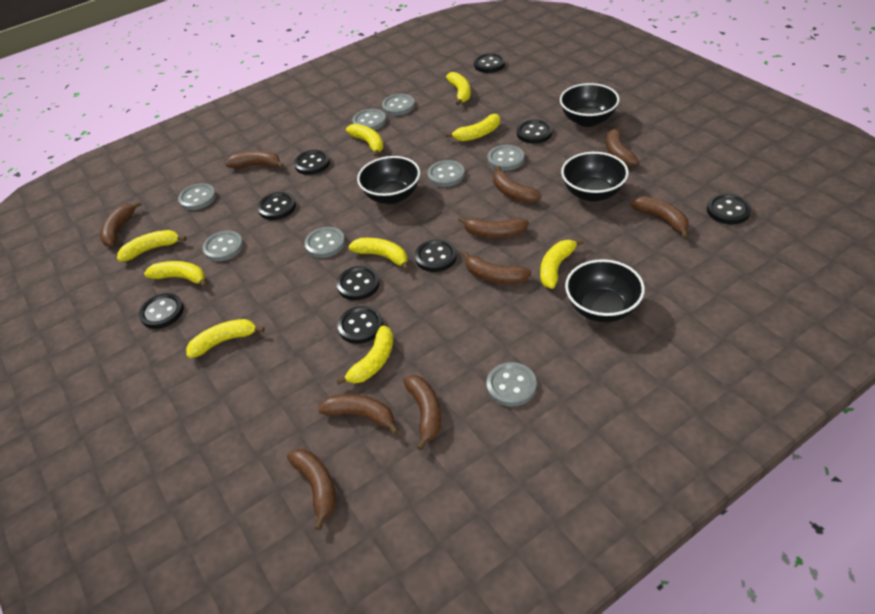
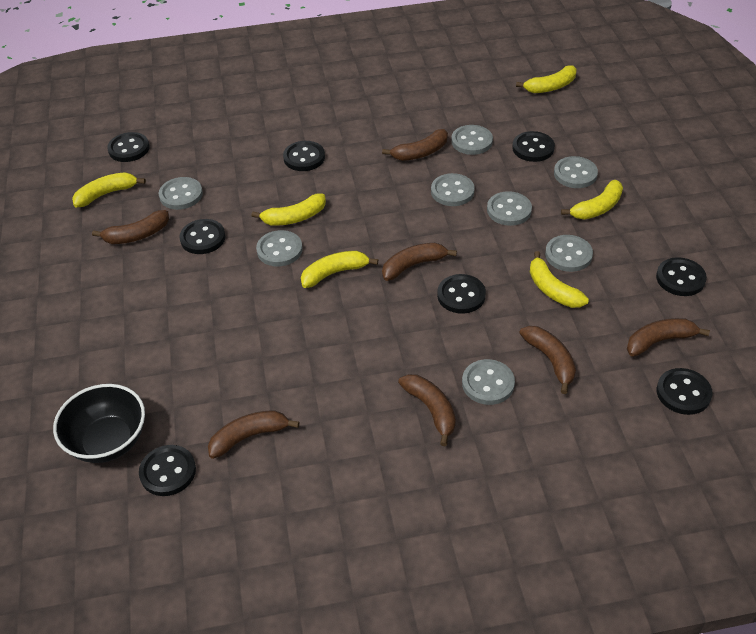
black bowl: 4 -> 1
black button: 9 -> 8
brown banana: 10 -> 7
yellow banana: 9 -> 6

